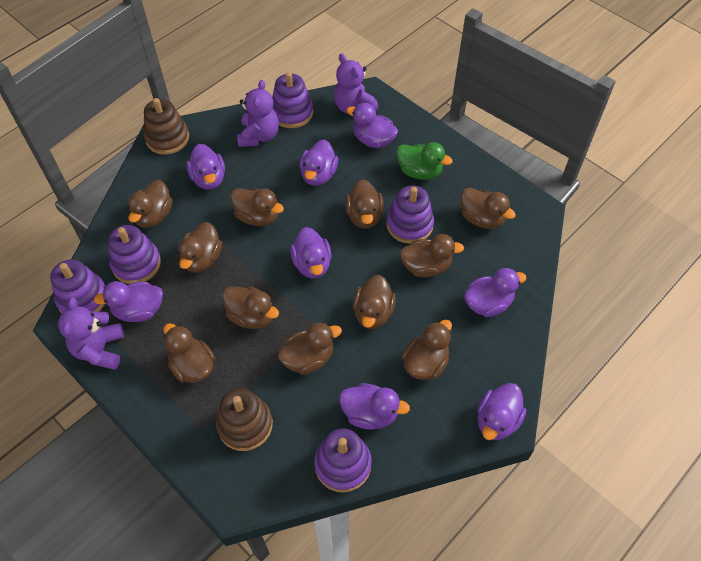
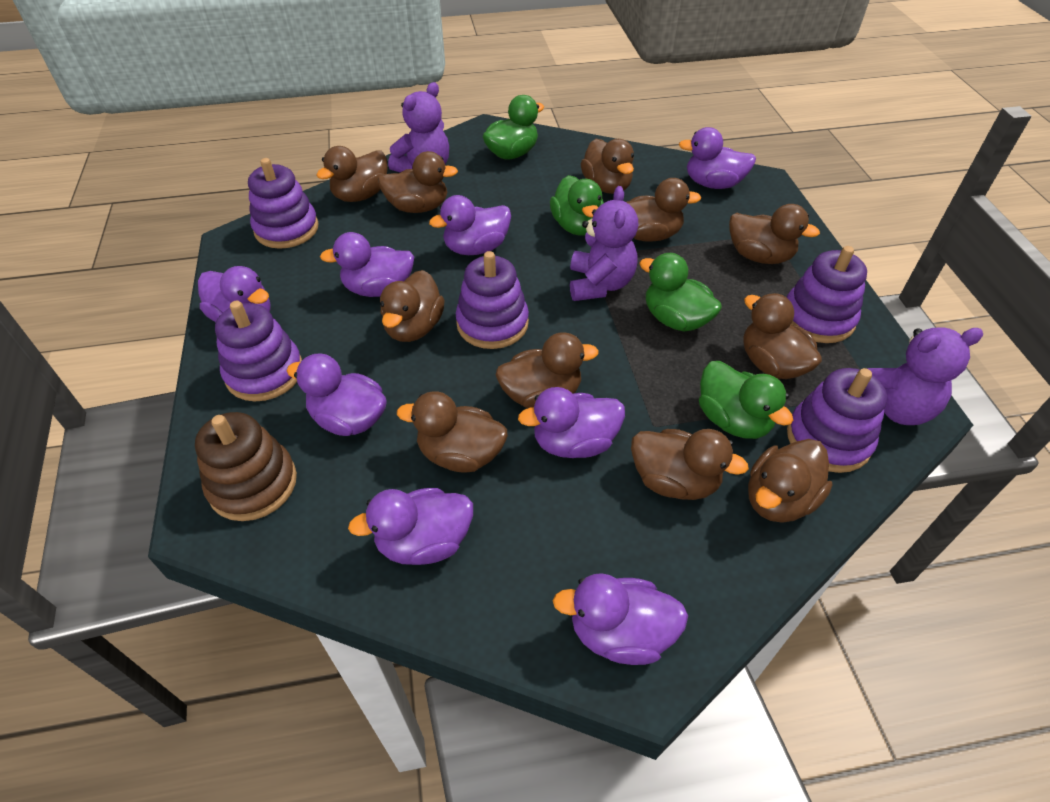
brown stacking toy: 2 -> 1
green duck: 1 -> 4

